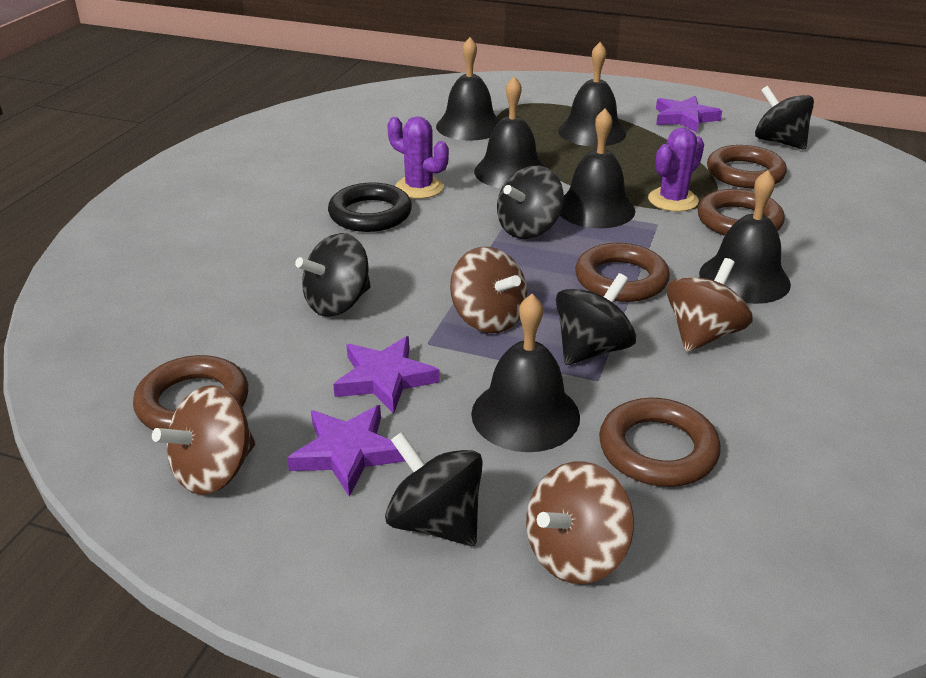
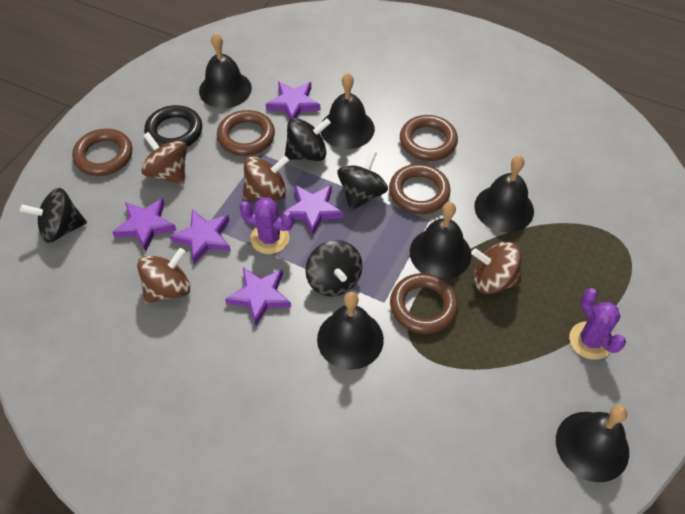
black spinning top: 5 -> 4
purple star: 3 -> 5

